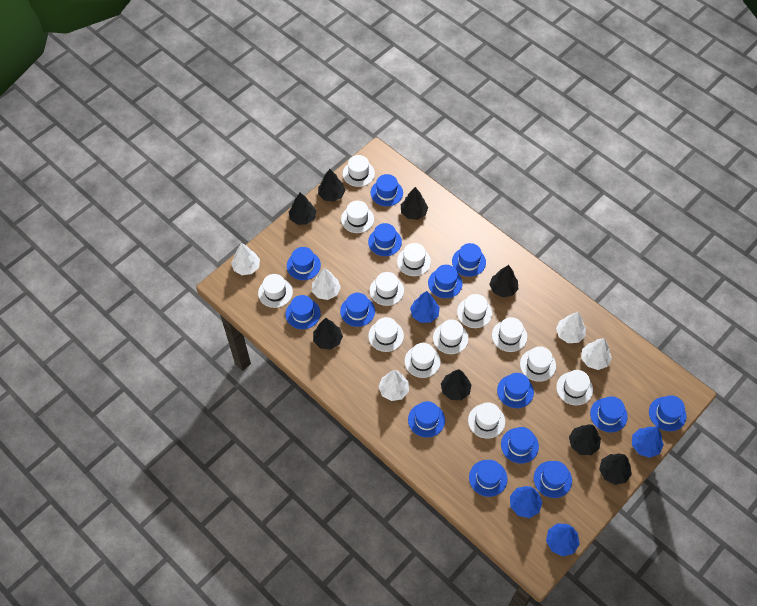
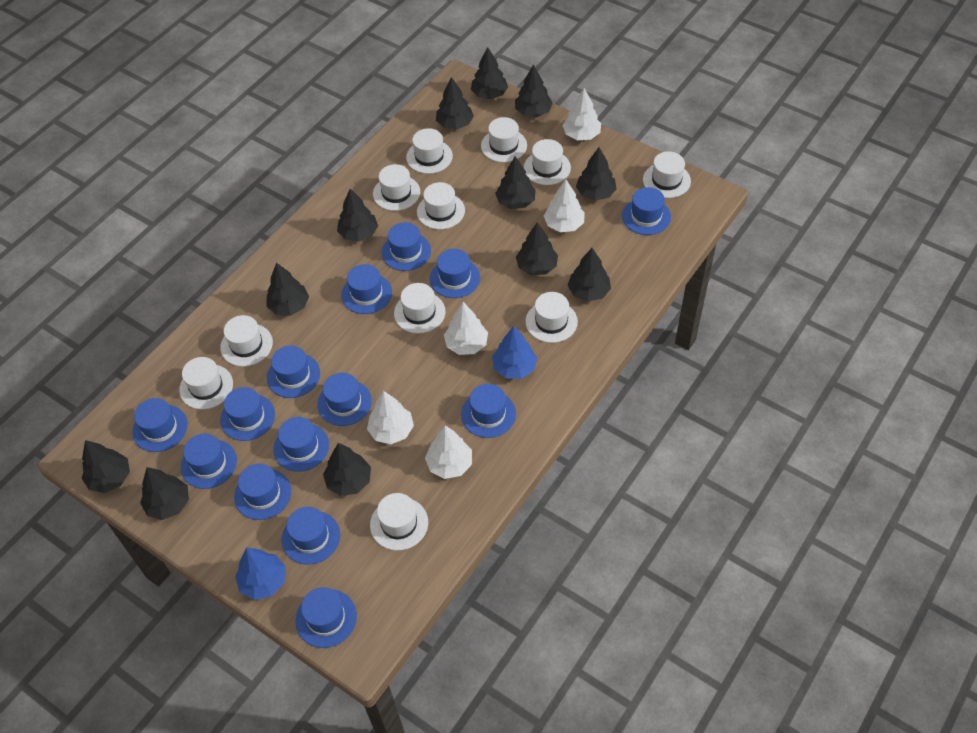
black tree: 8 -> 12
blue tree: 4 -> 2
white hat: 13 -> 11

